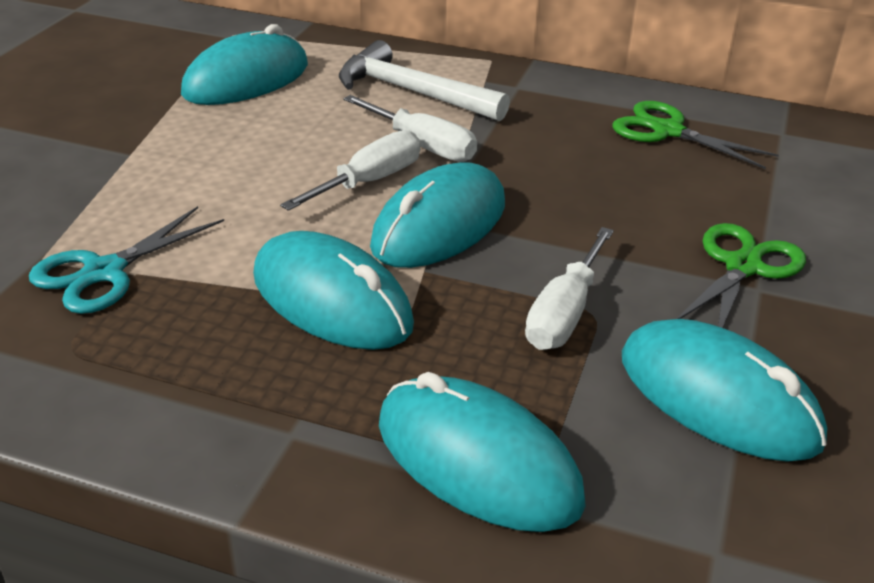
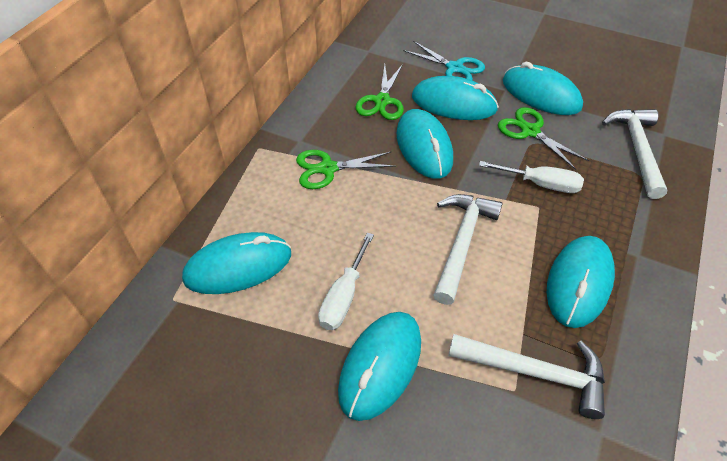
green scissors: 2 -> 3
turquoise mouse: 5 -> 6
white hammer: 1 -> 3
white screwdriver: 3 -> 2

